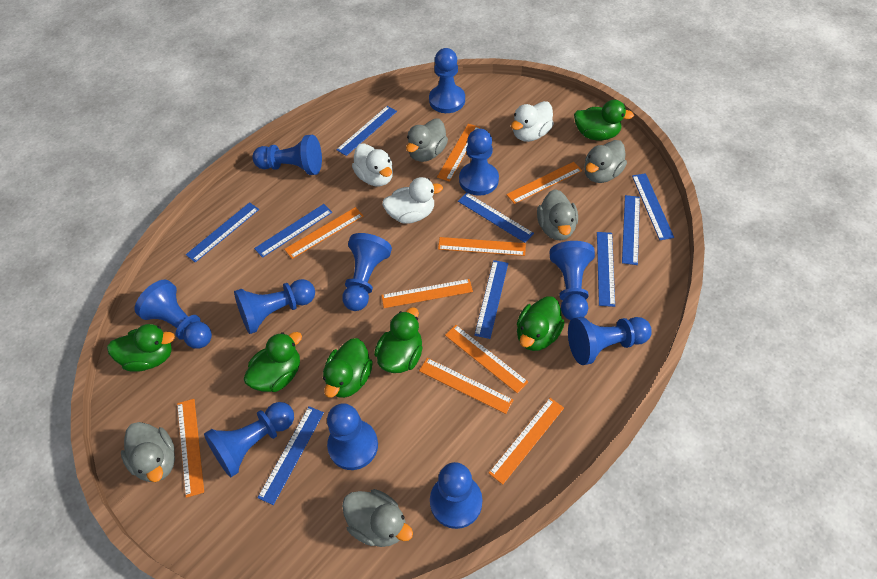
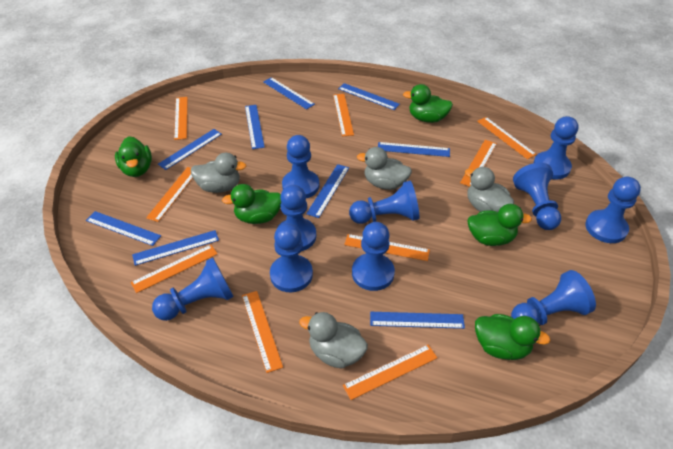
blue pawn: 11 -> 10
green duck: 6 -> 5
grey duck: 5 -> 4
white duck: 3 -> 0

